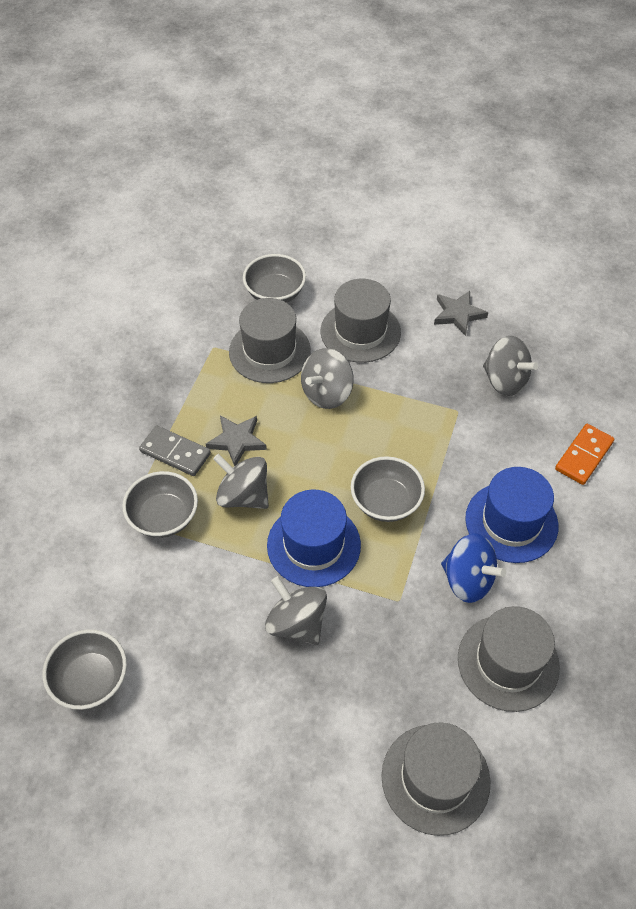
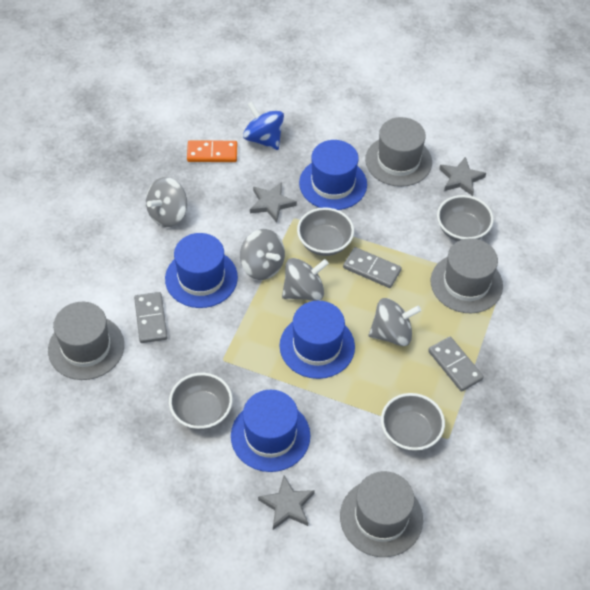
blue hat: 2 -> 4
grey domino: 1 -> 3
grey star: 2 -> 3

